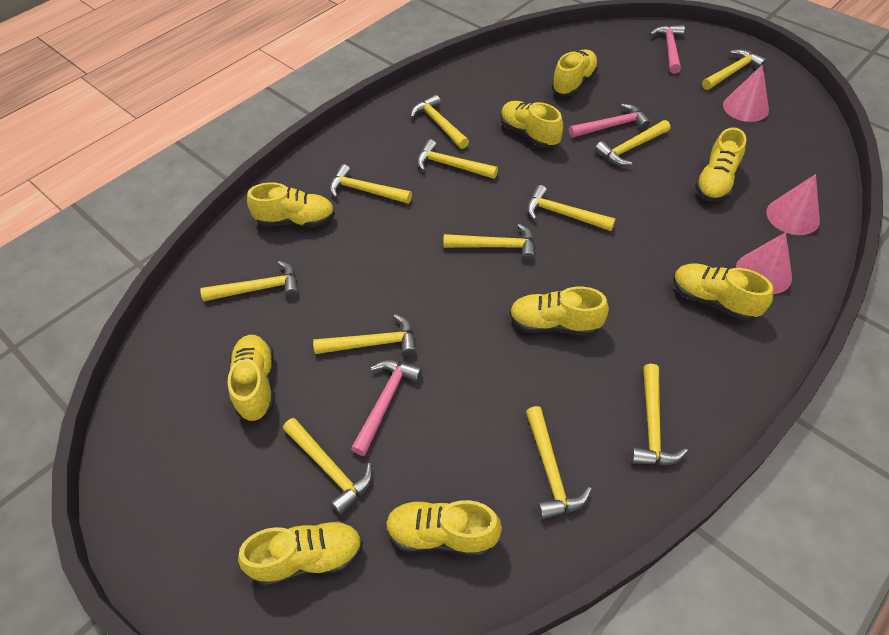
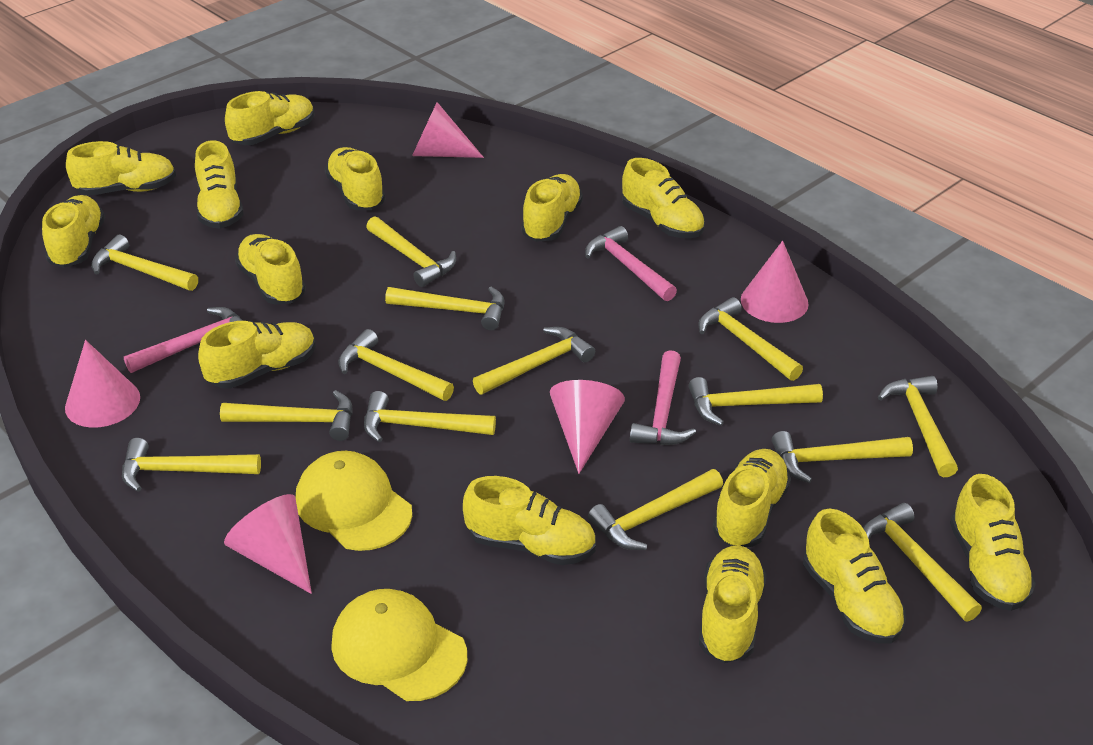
pink cone: 3 -> 5
yellow cap: 0 -> 2
yellow hammer: 12 -> 14
yellow shoe: 9 -> 14

